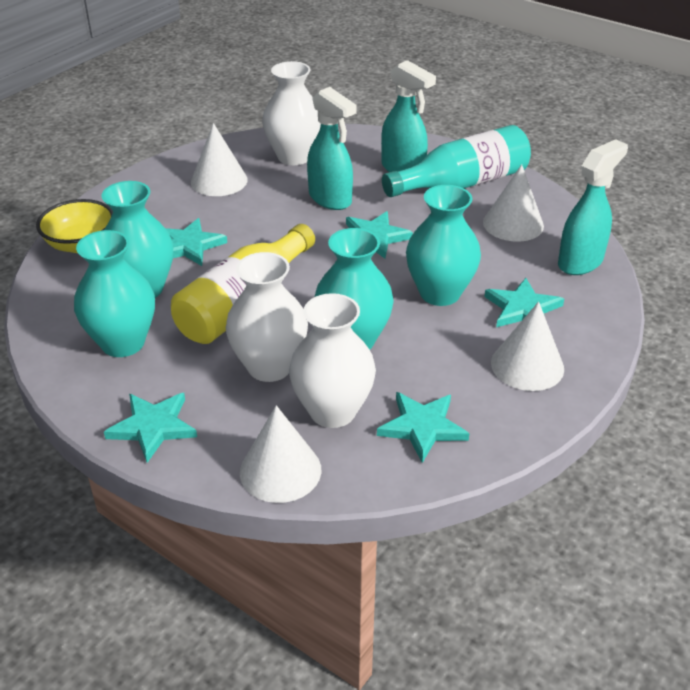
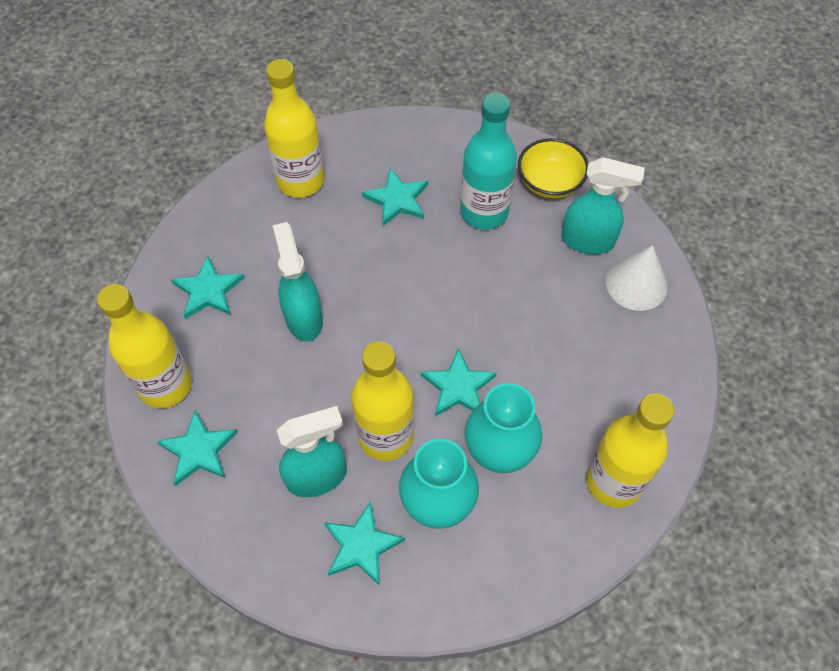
turquoise vase: 4 -> 2
white cone: 4 -> 1
white vase: 3 -> 0
yellow bottle: 1 -> 4

